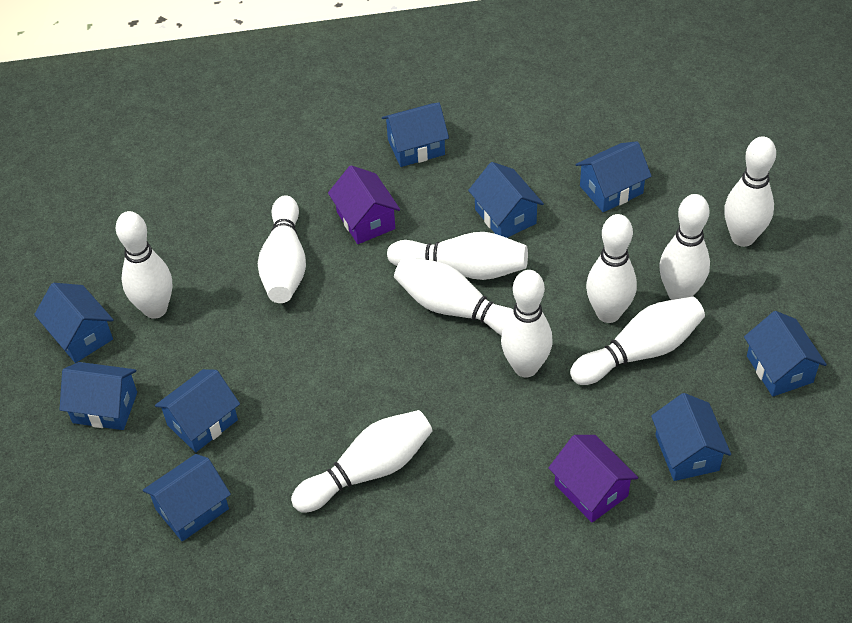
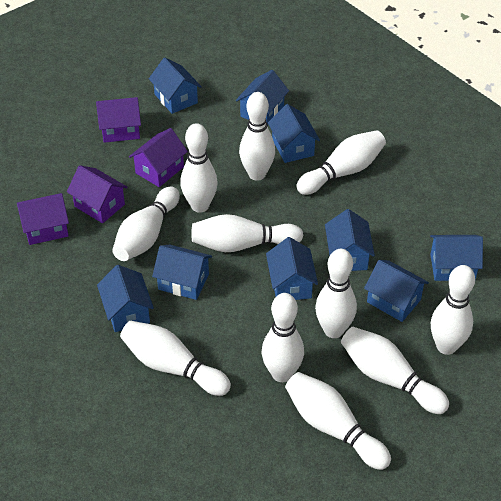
purple house: 2 -> 4
white bowling pin: 10 -> 11

